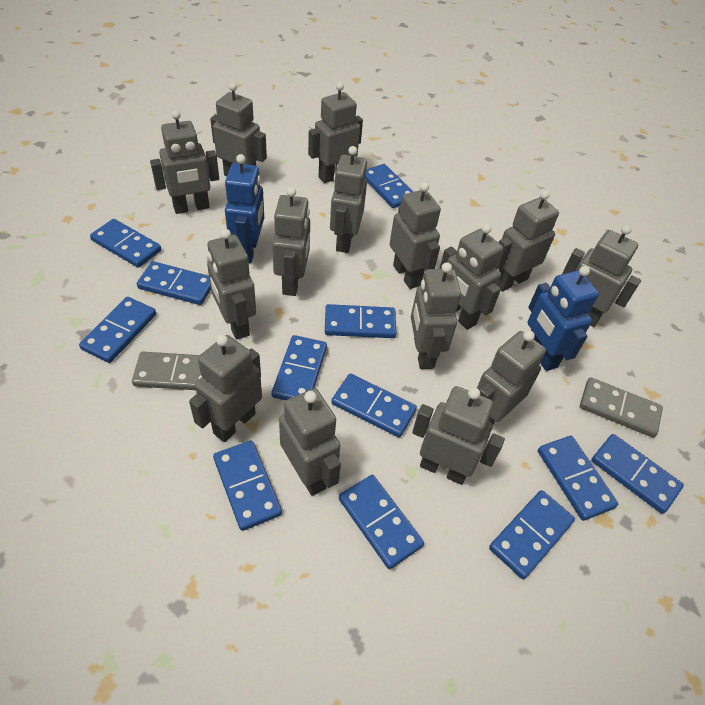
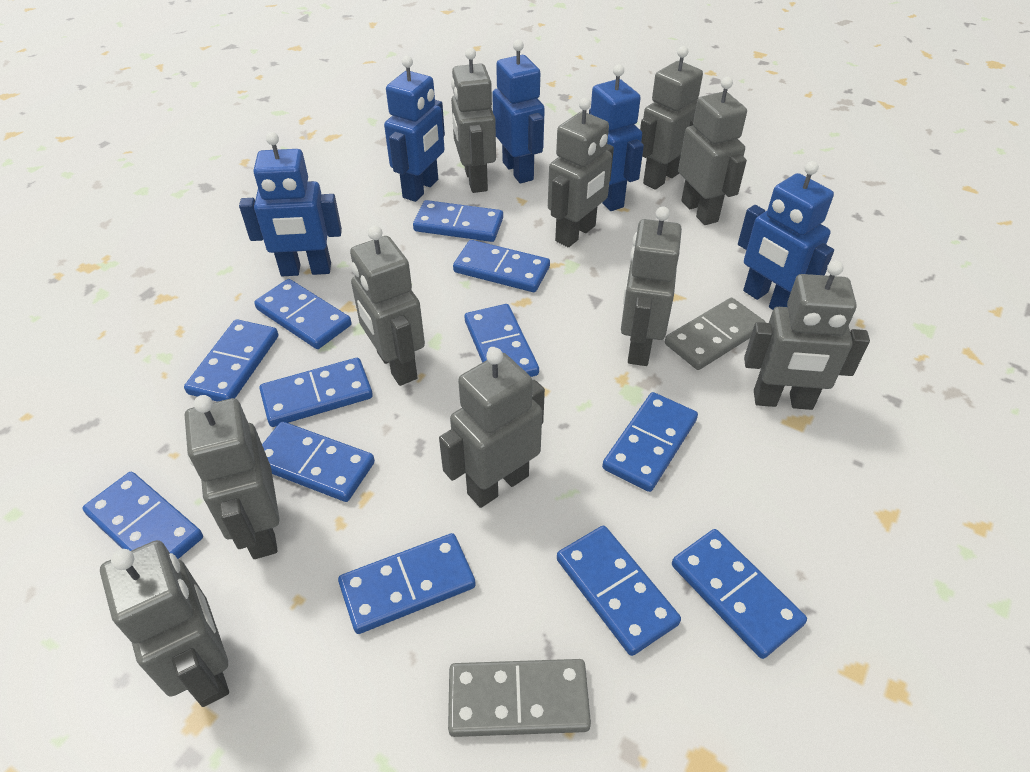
blue robot: 2 -> 5
grey robot: 15 -> 10

